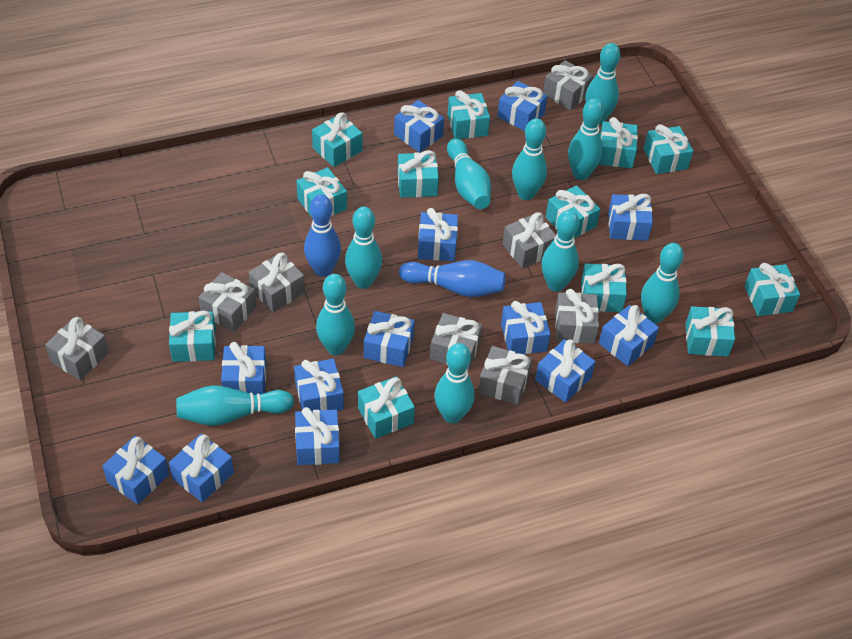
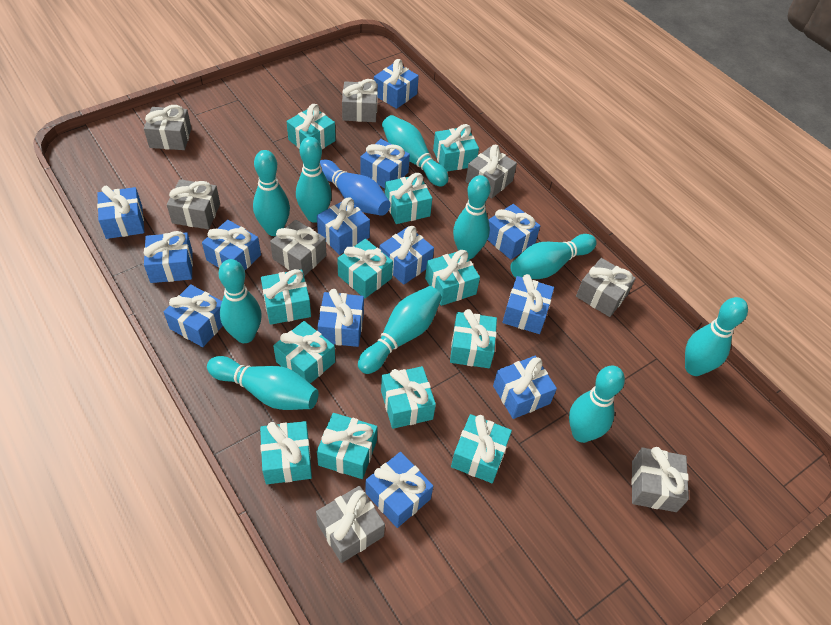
blue bowling pin: 2 -> 1

